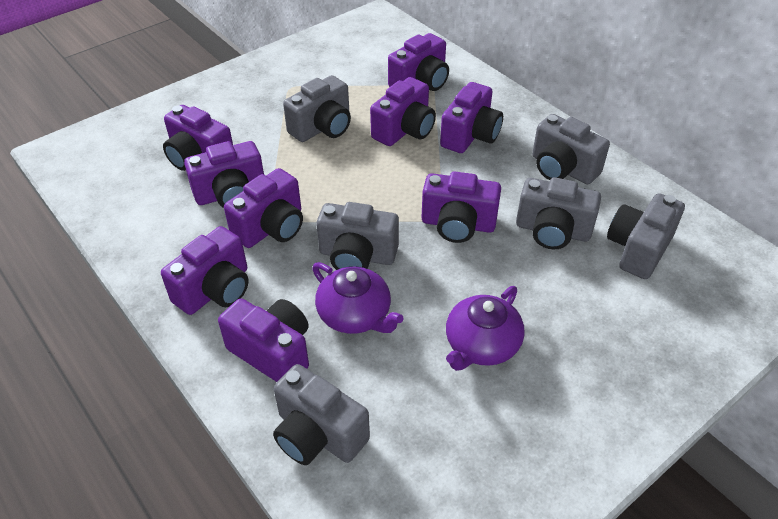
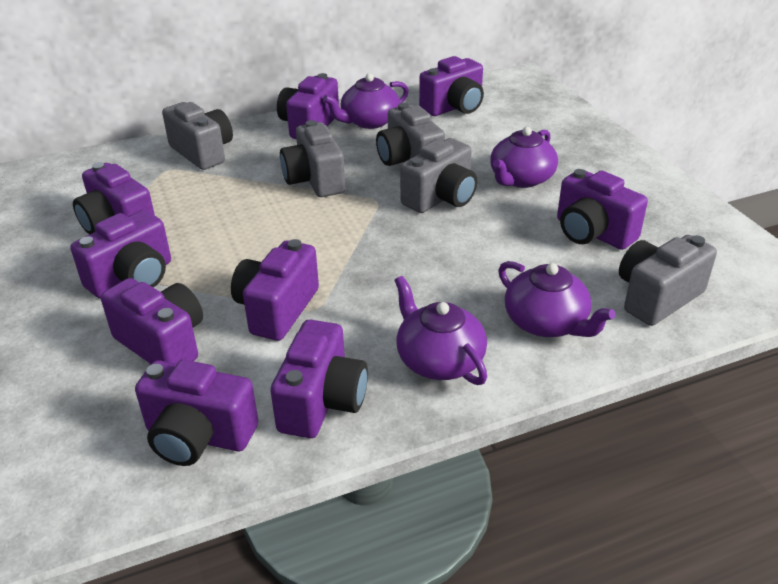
grey camera: 6 -> 5
purple teapot: 2 -> 4

